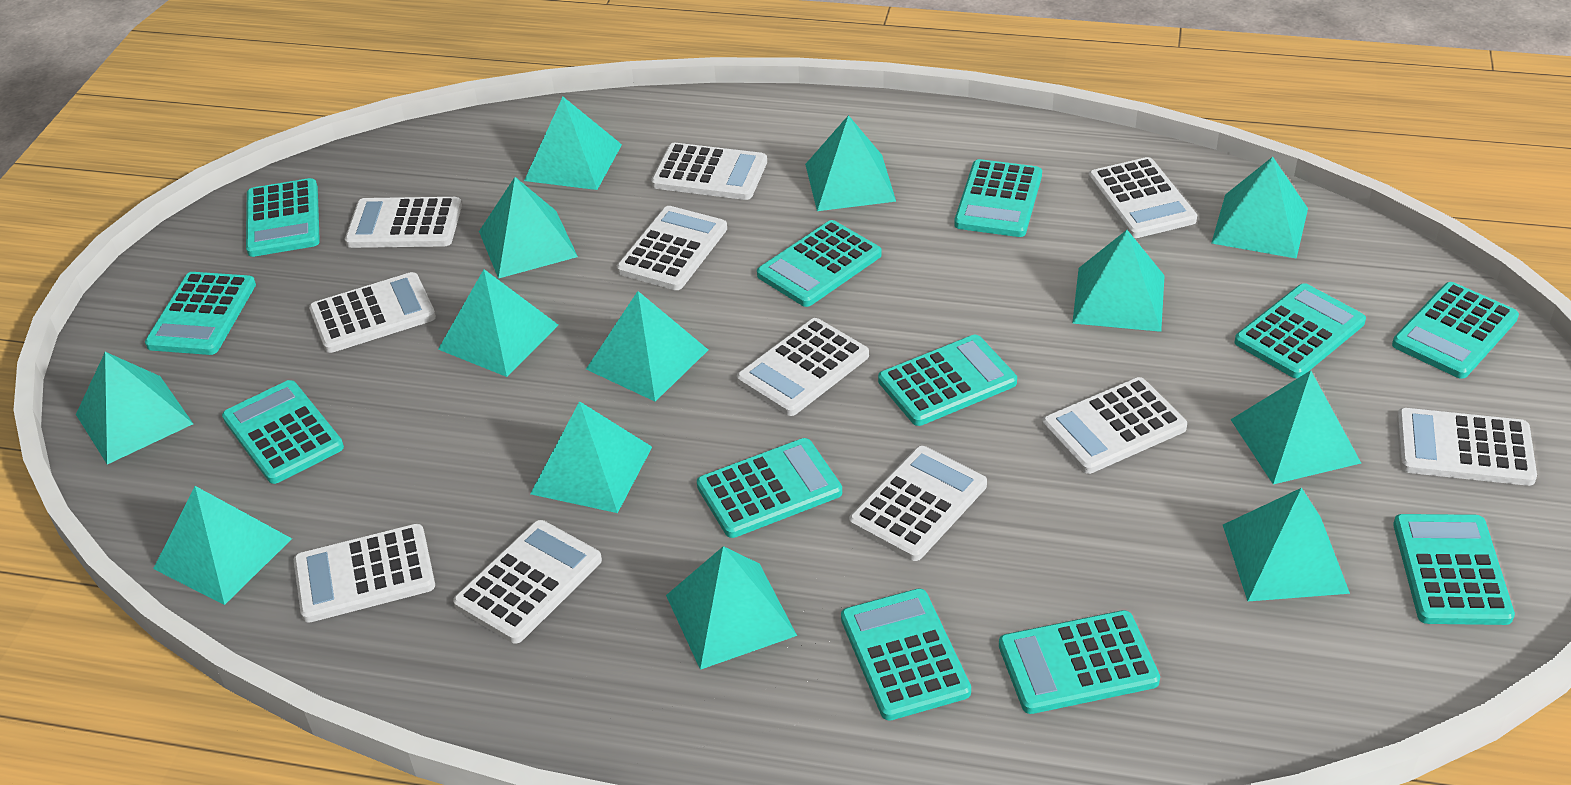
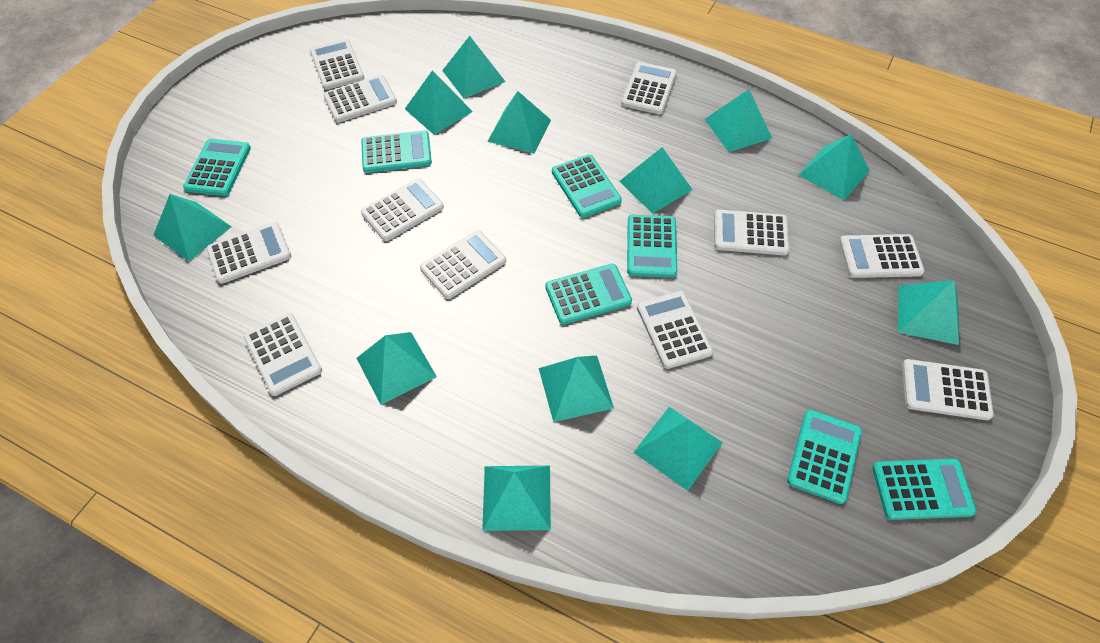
turquoise calculator: 12 -> 7
turquoise pyramid: 13 -> 12

